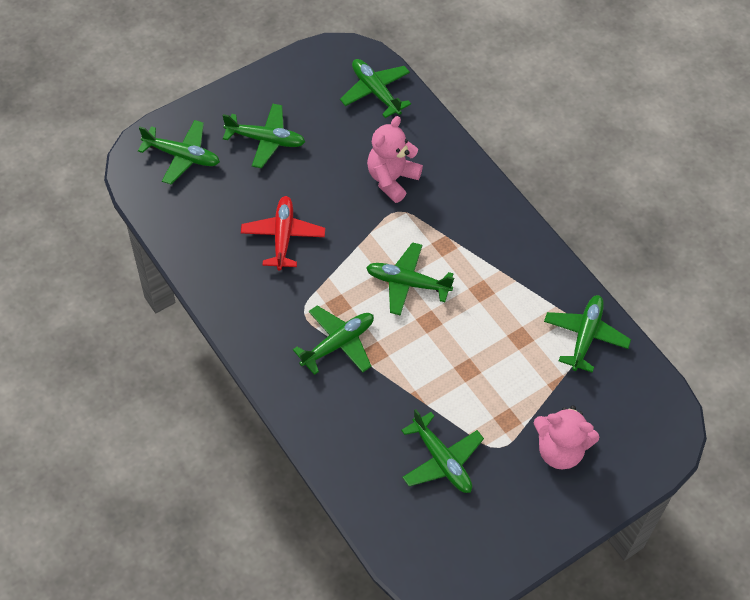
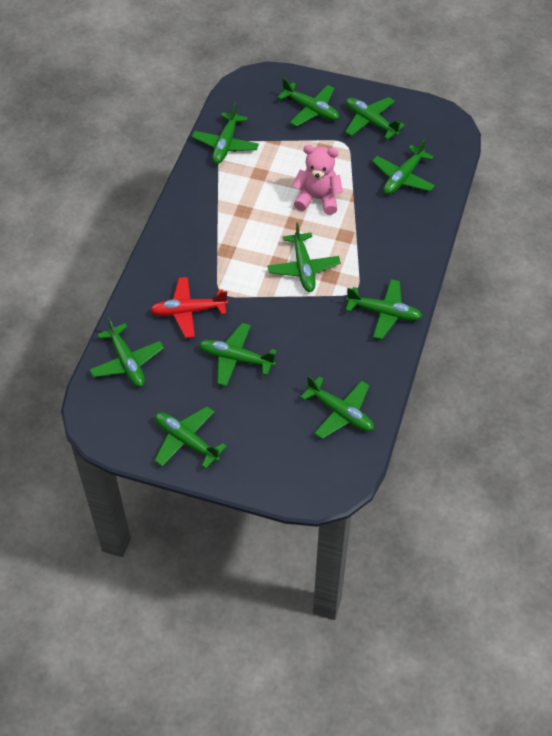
green plane: 7 -> 10
pink teddy bear: 2 -> 1

